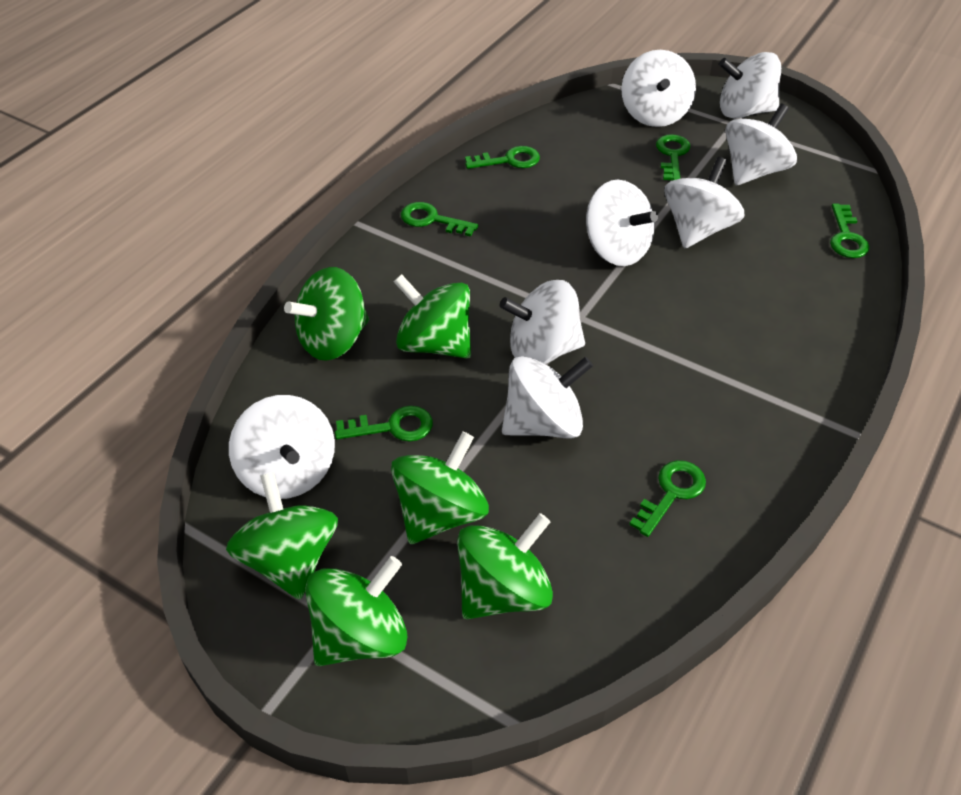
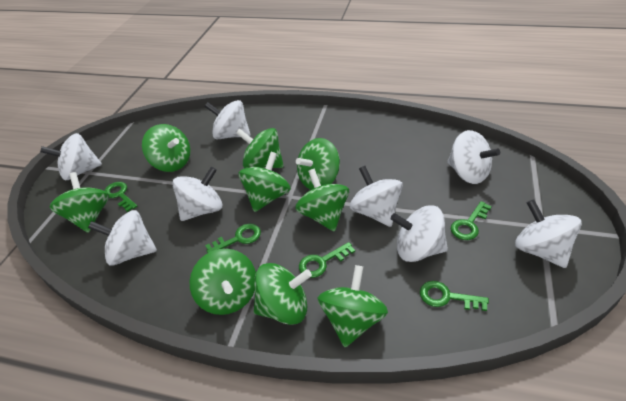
green key: 6 -> 5
green spinning top: 6 -> 9

